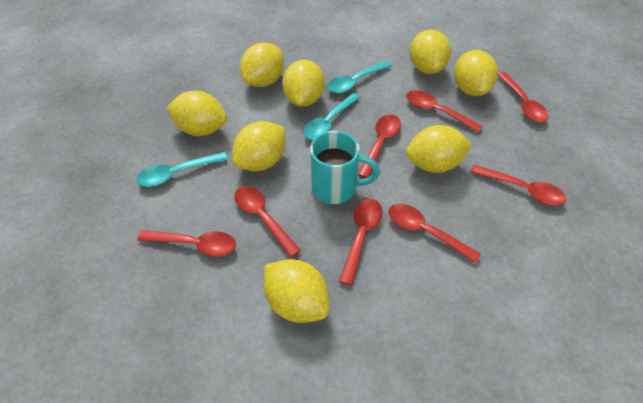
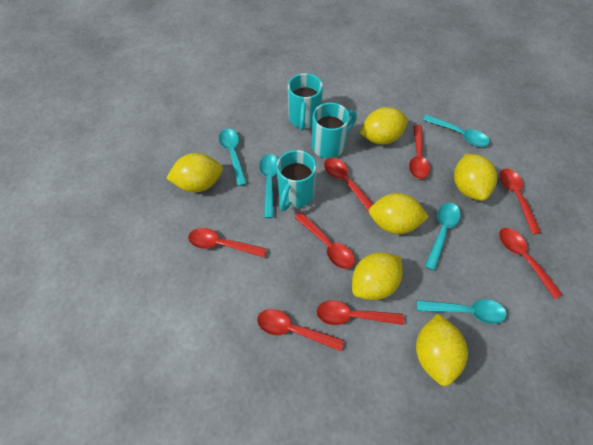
turquoise mug: 1 -> 3
turquoise spoon: 3 -> 5
yellow lemon: 8 -> 6

